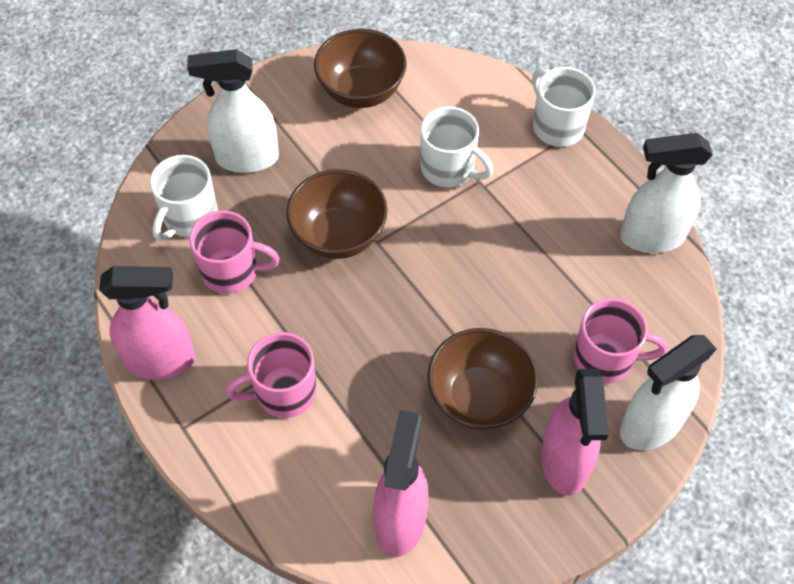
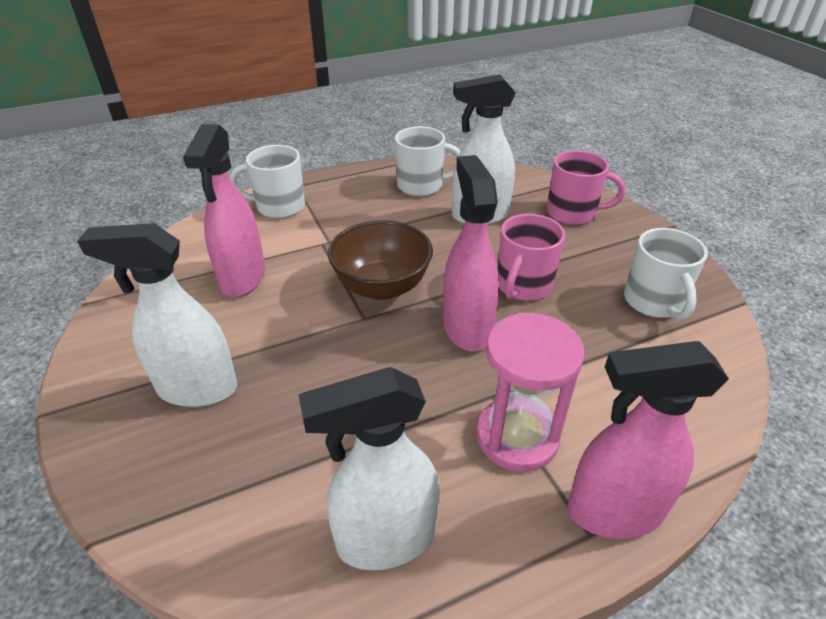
brown bowl: 3 -> 1
pink hourglass: 0 -> 1
pink mug: 3 -> 2

